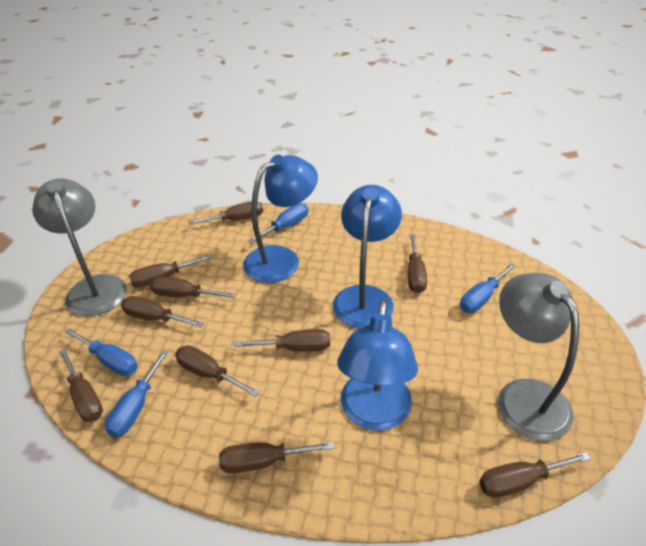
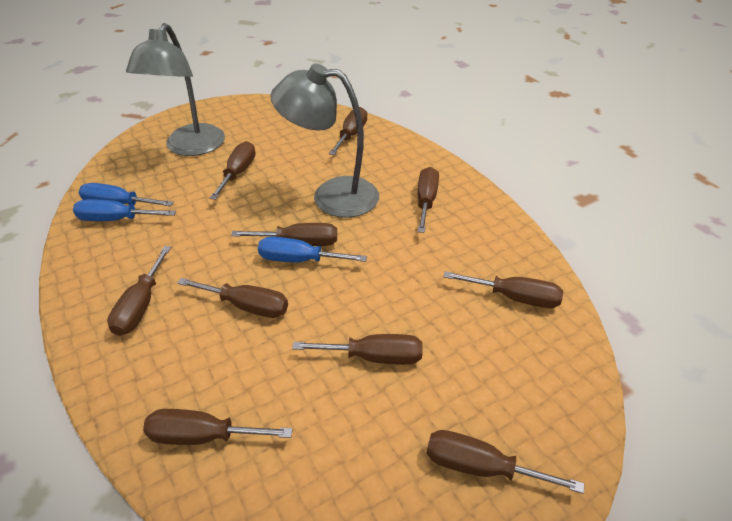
blue lamp: 3 -> 0
blue screwdriver: 4 -> 3

